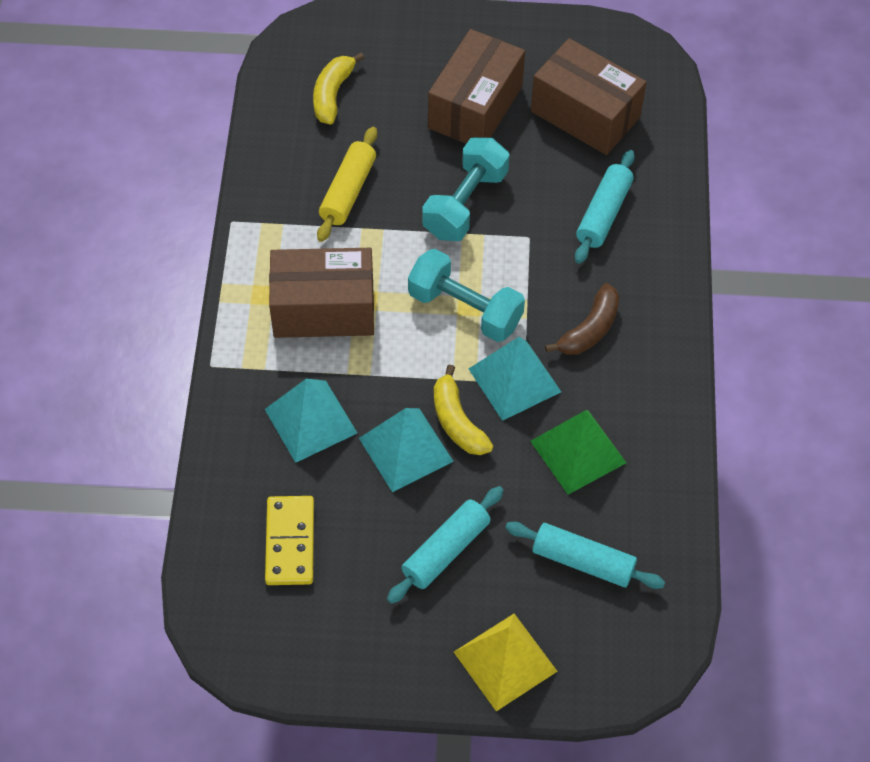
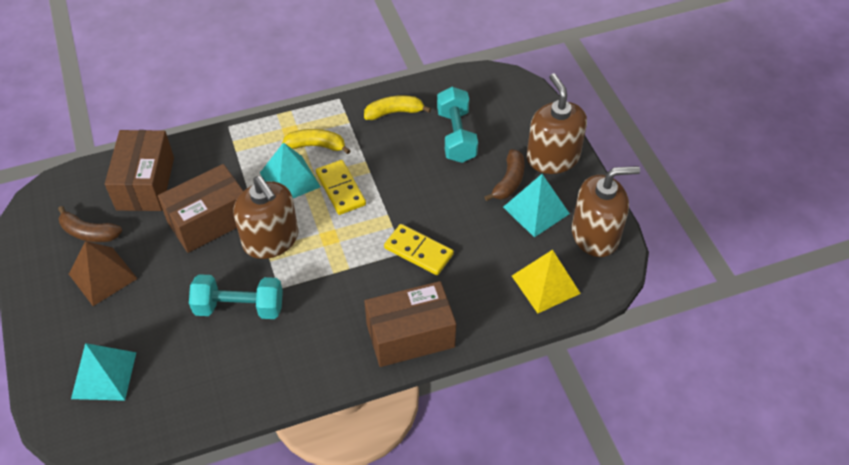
brown banana: 1 -> 2
brown pyramid: 0 -> 1
brown soap dispenser: 0 -> 3
green pyramid: 1 -> 0
turquoise rolling pin: 3 -> 0
yellow domino: 1 -> 2
yellow rolling pin: 1 -> 0

